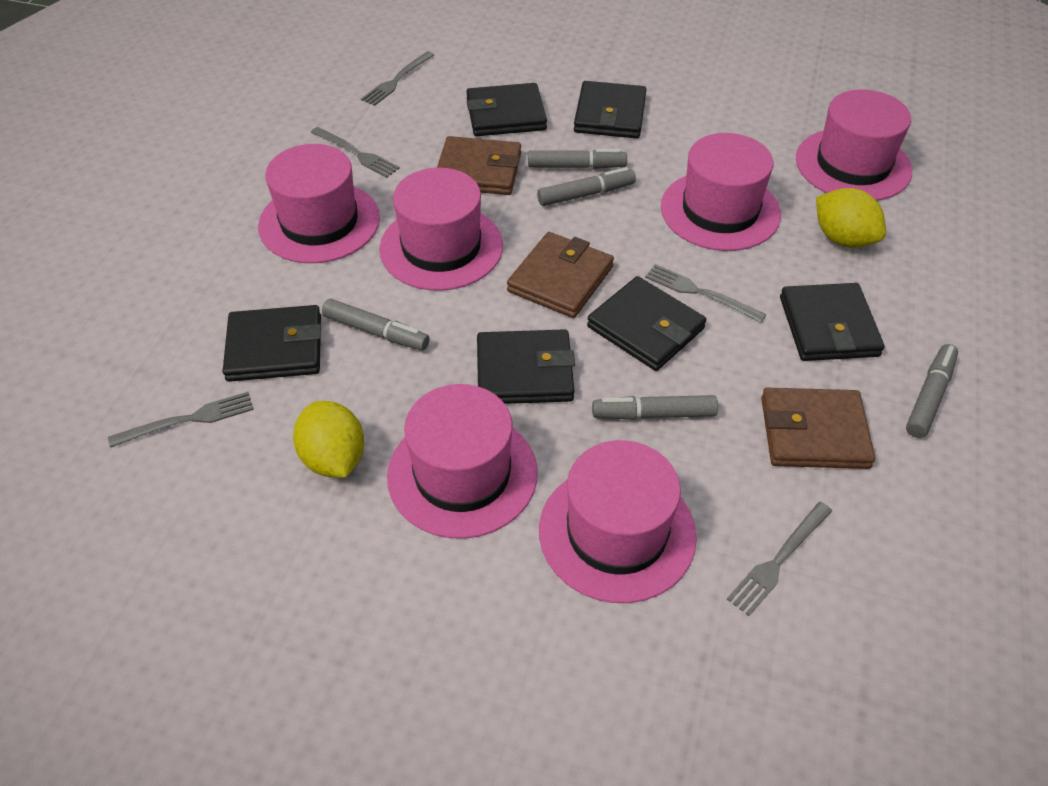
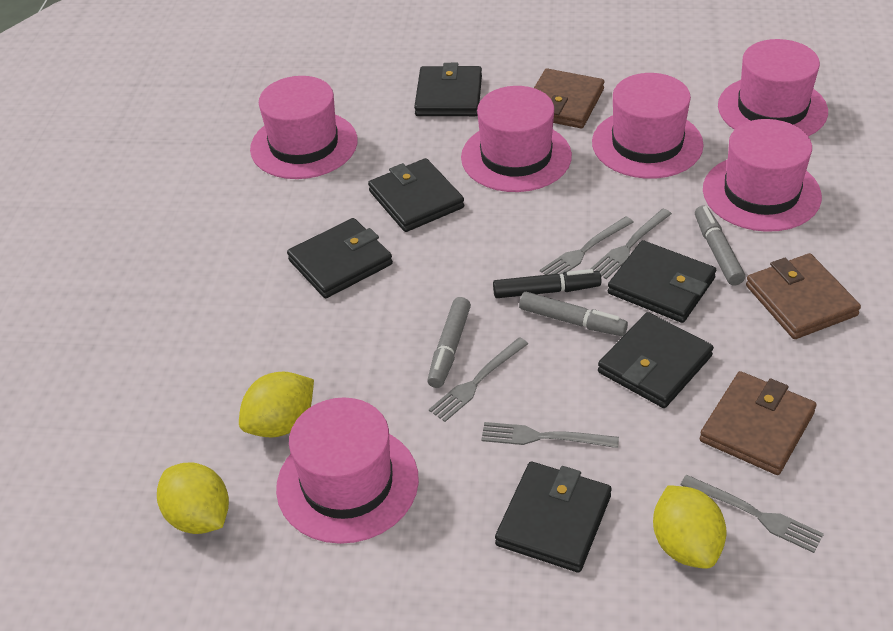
black marker: 0 -> 1
grey marker: 5 -> 3
yellow lemon: 2 -> 3

